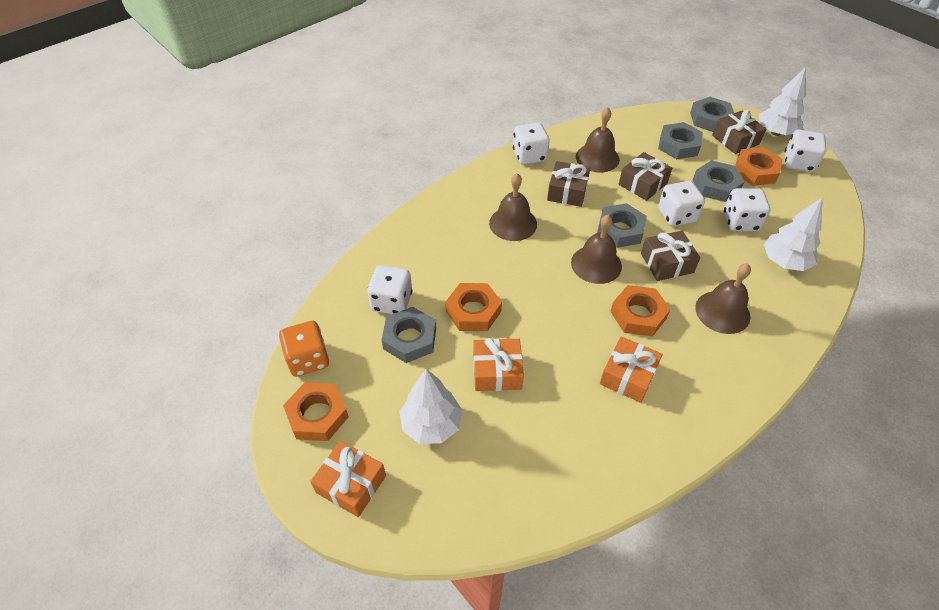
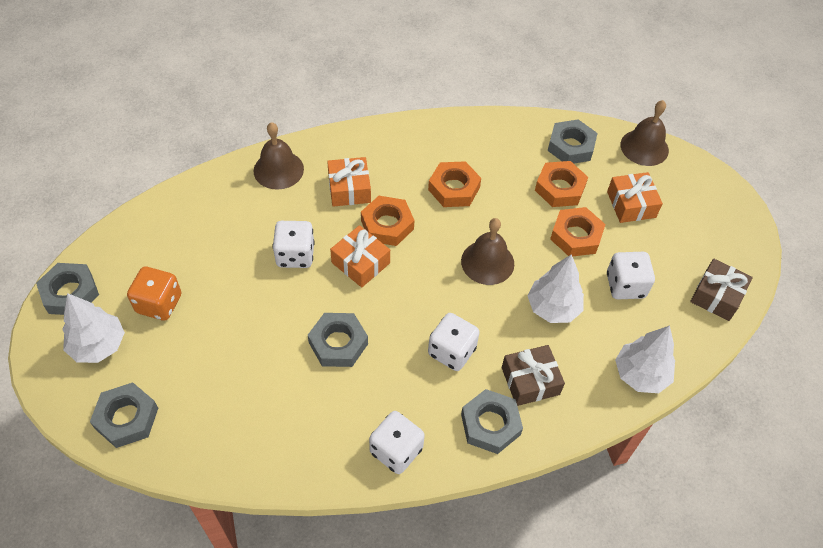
brown bell: 4 -> 3
brown gift: 4 -> 2
white dice: 5 -> 4

